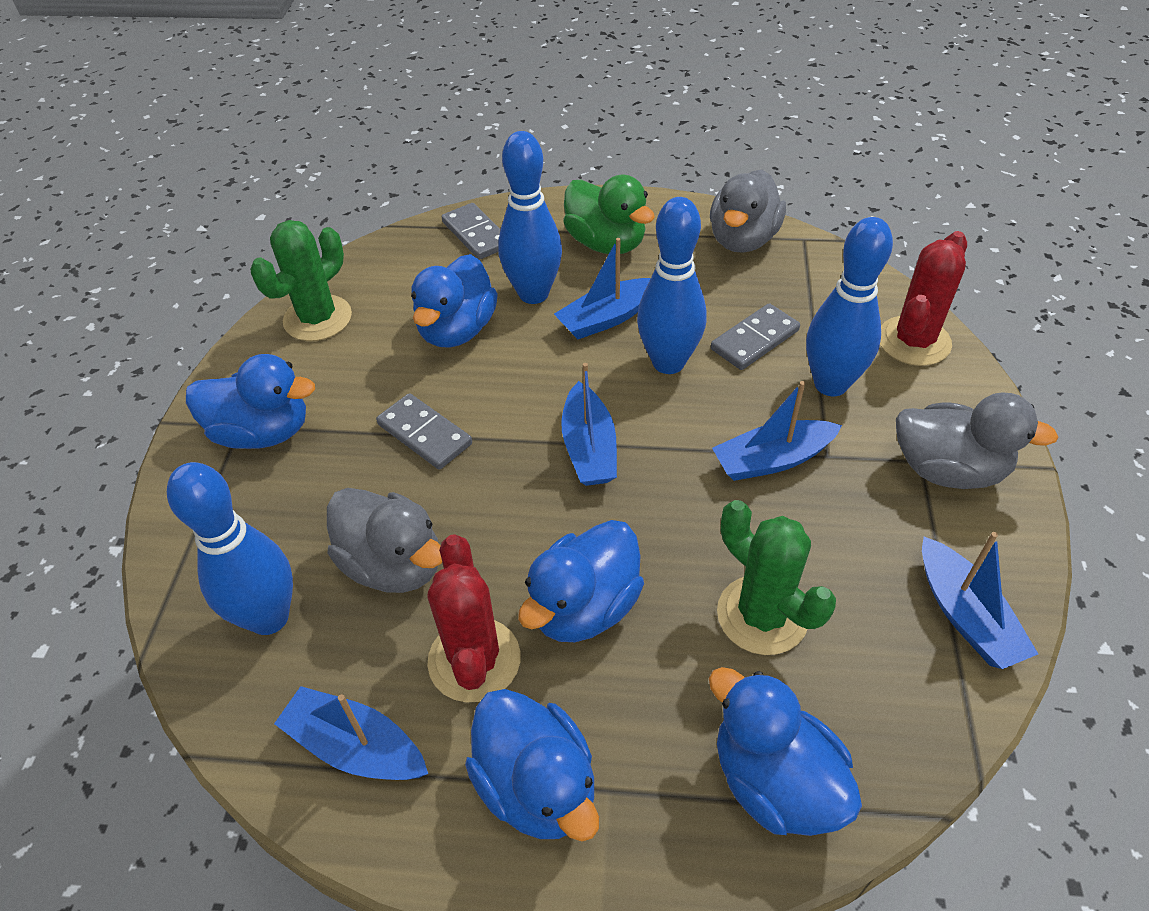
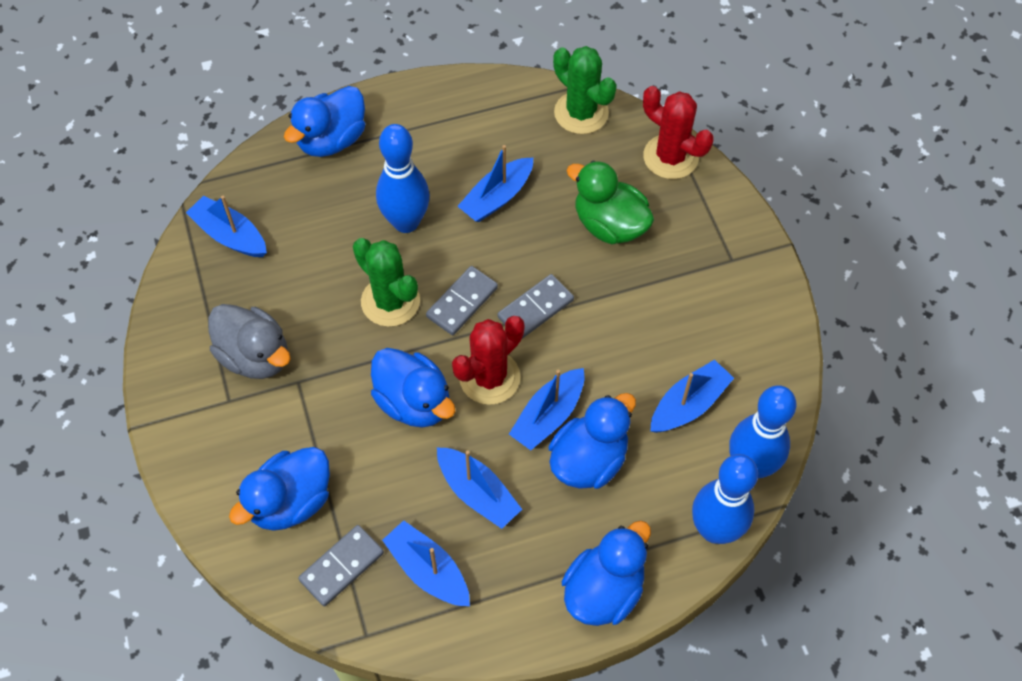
blue boat: 5 -> 6
blue bowling pin: 4 -> 3
grey duck: 3 -> 1

